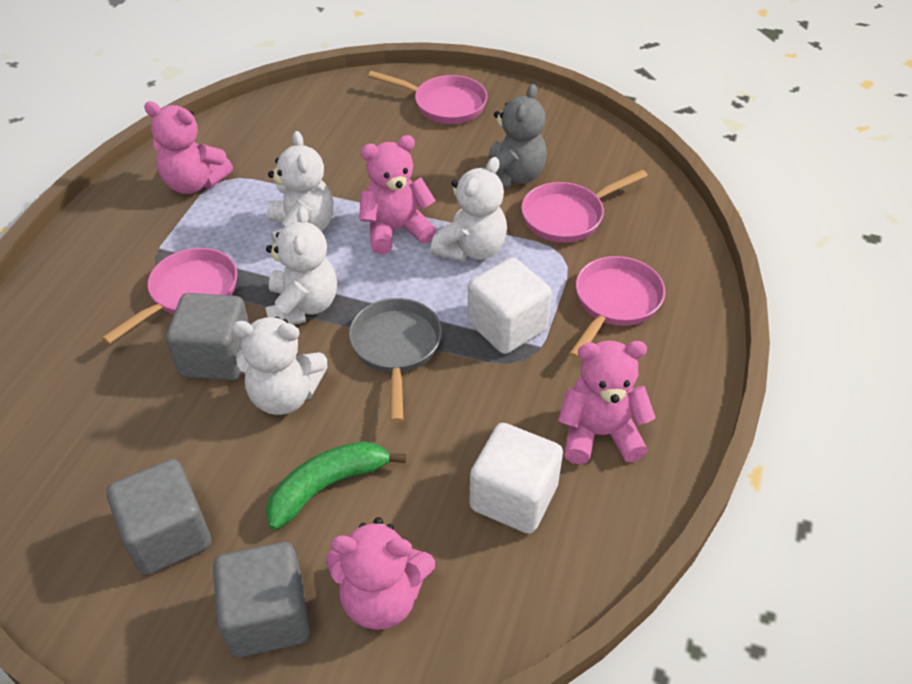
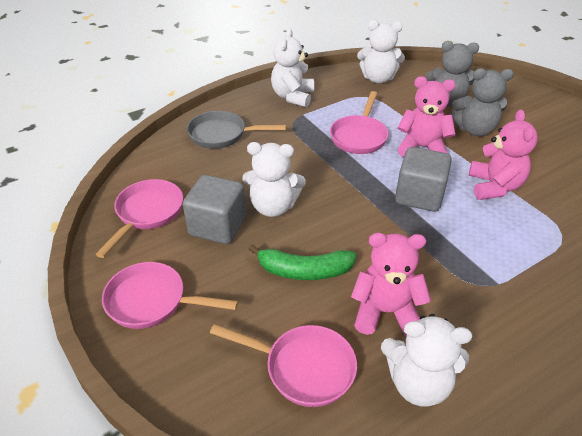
grey cube: 3 -> 2
grey teddy bear: 1 -> 2
pink teddy bear: 4 -> 3
white cube: 2 -> 0

